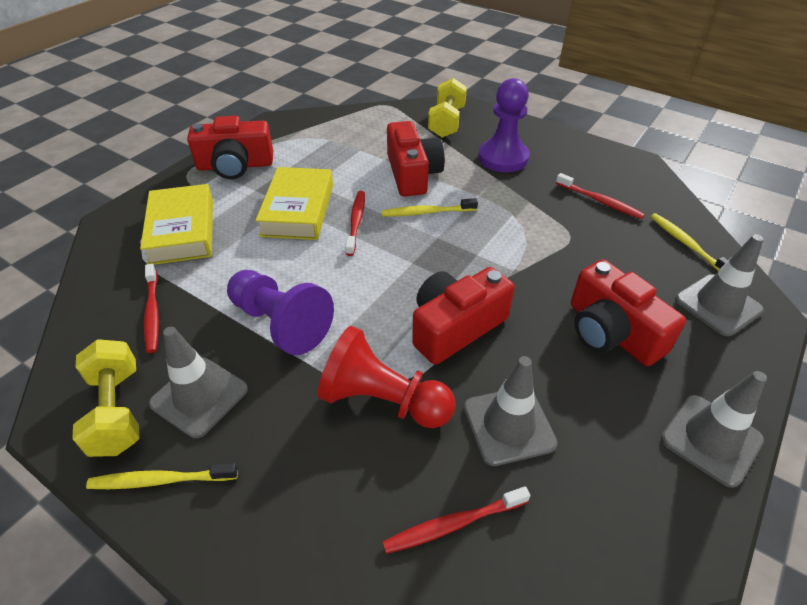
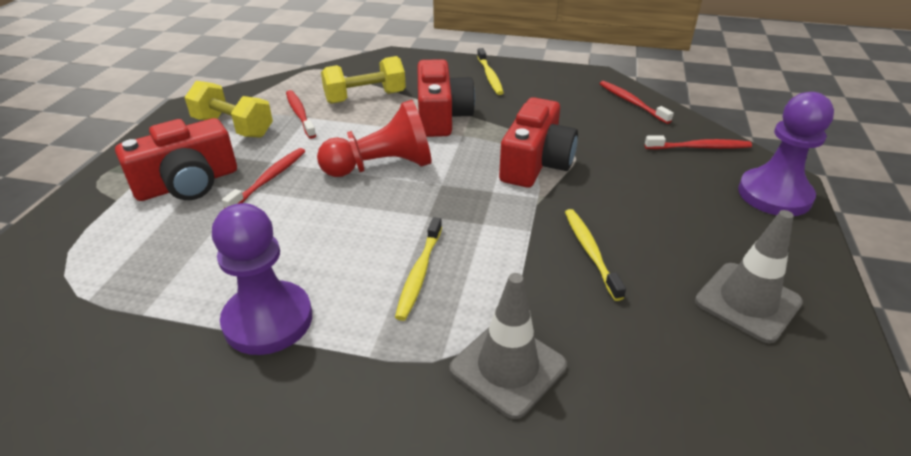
grey traffic cone: 4 -> 2
red camera: 4 -> 3
yellow book: 2 -> 0

